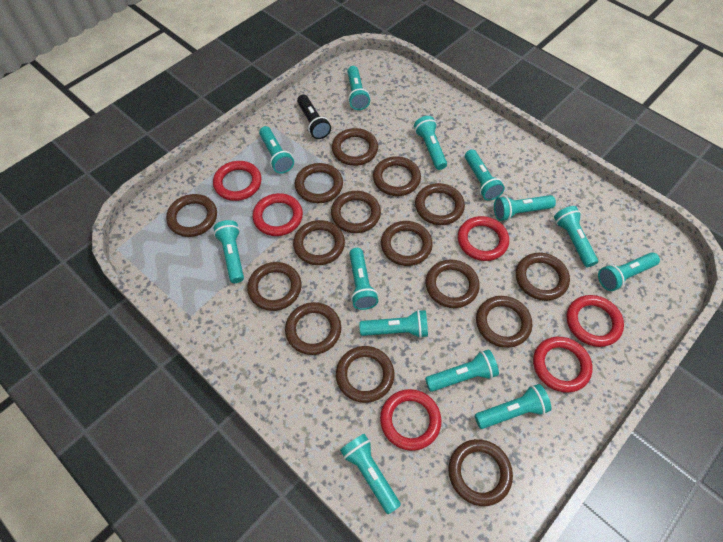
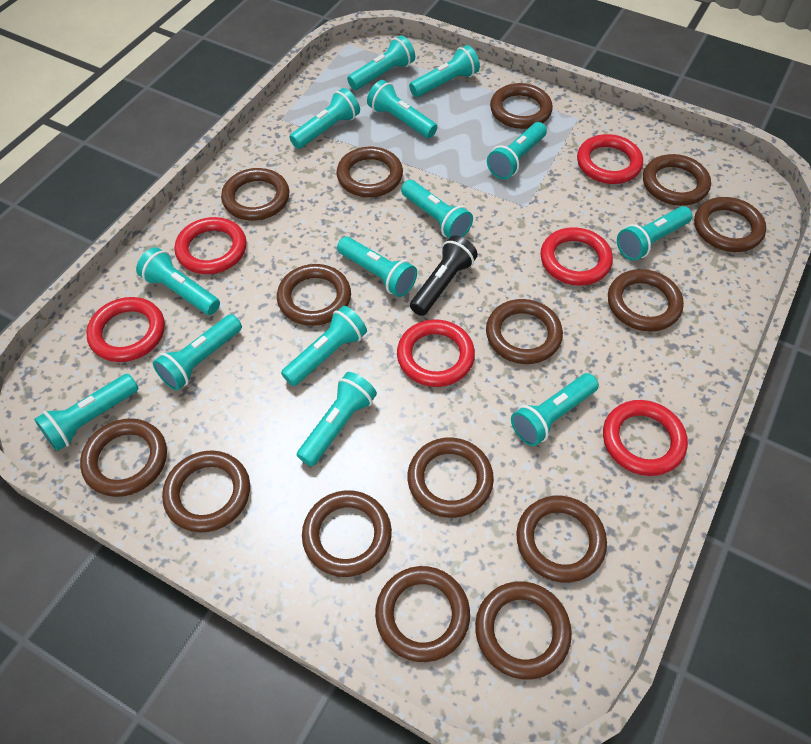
turquoise flashlight: 13 -> 14

